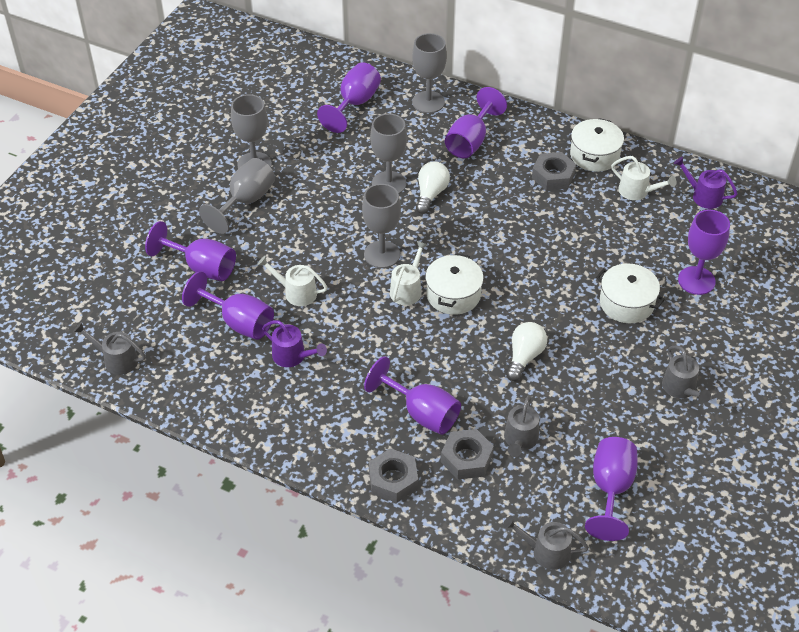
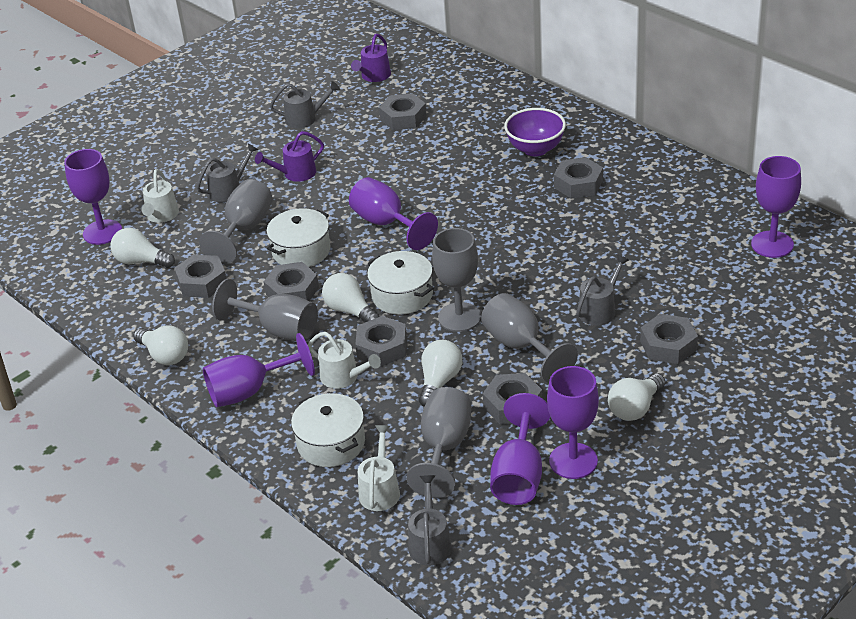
grey nut: 3 -> 7
purple bowl: 0 -> 1
purple goblet: 7 -> 6
white light bulb: 2 -> 5

